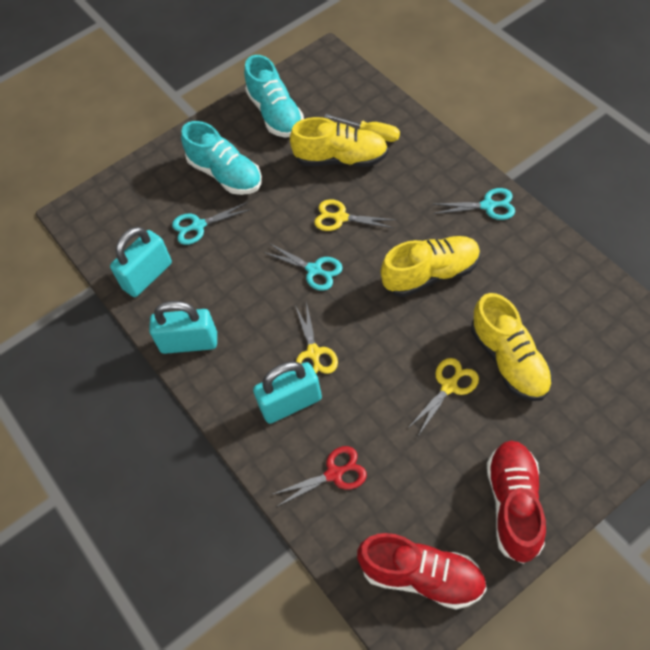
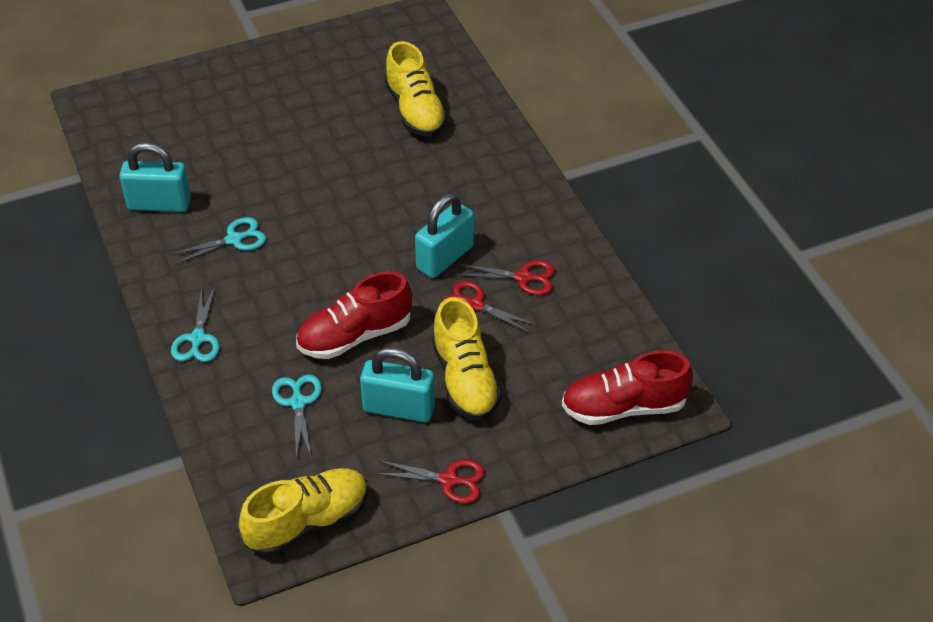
red scissors: 1 -> 3
turquoise shoe: 2 -> 0
yellow scissors: 3 -> 0
yellow screwdriver: 1 -> 0

